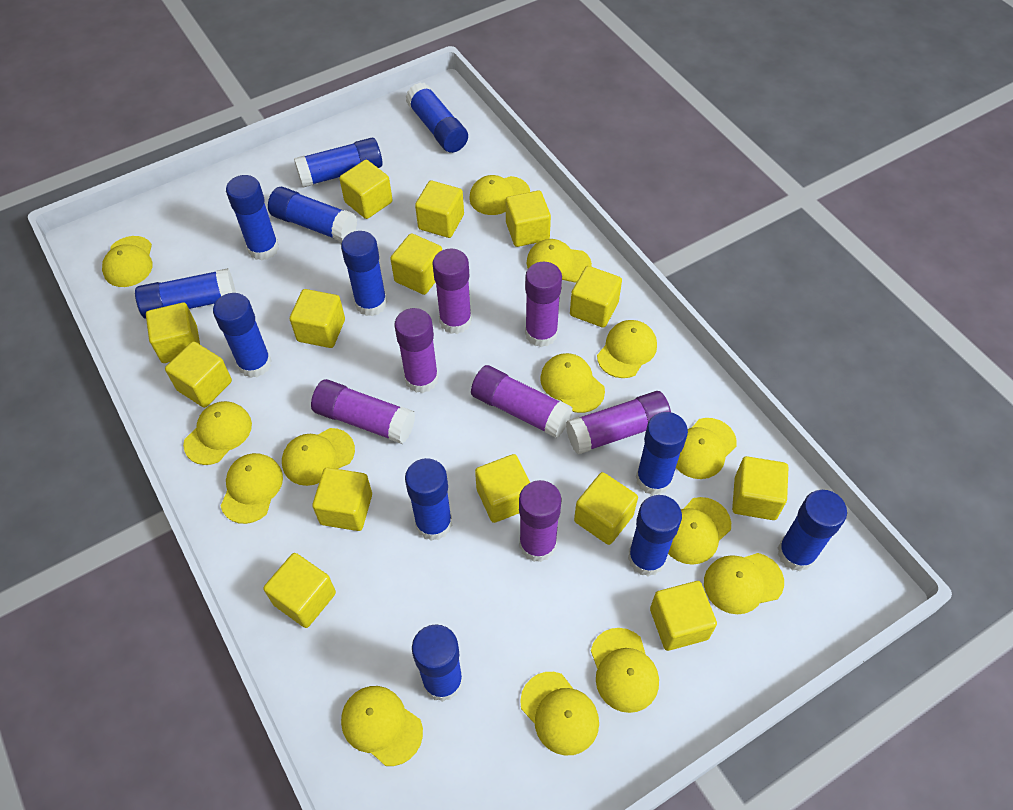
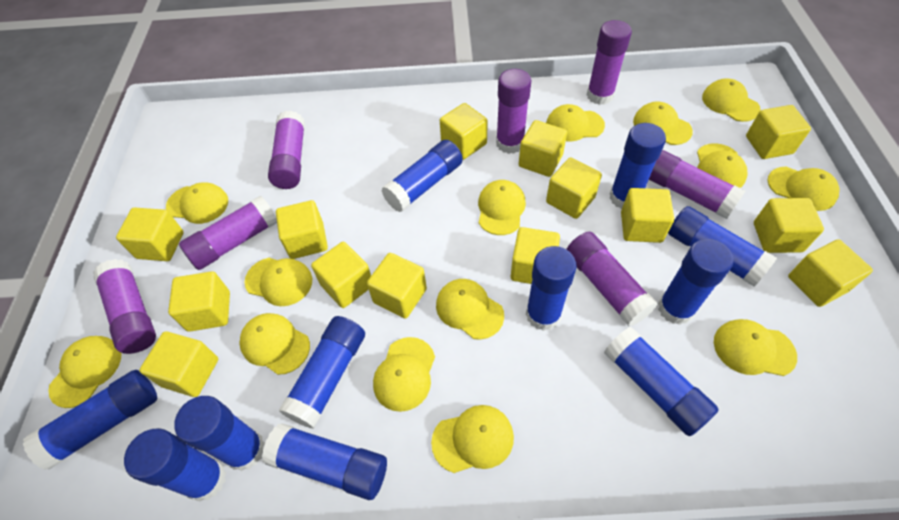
blue glue stick: 12 -> 11

